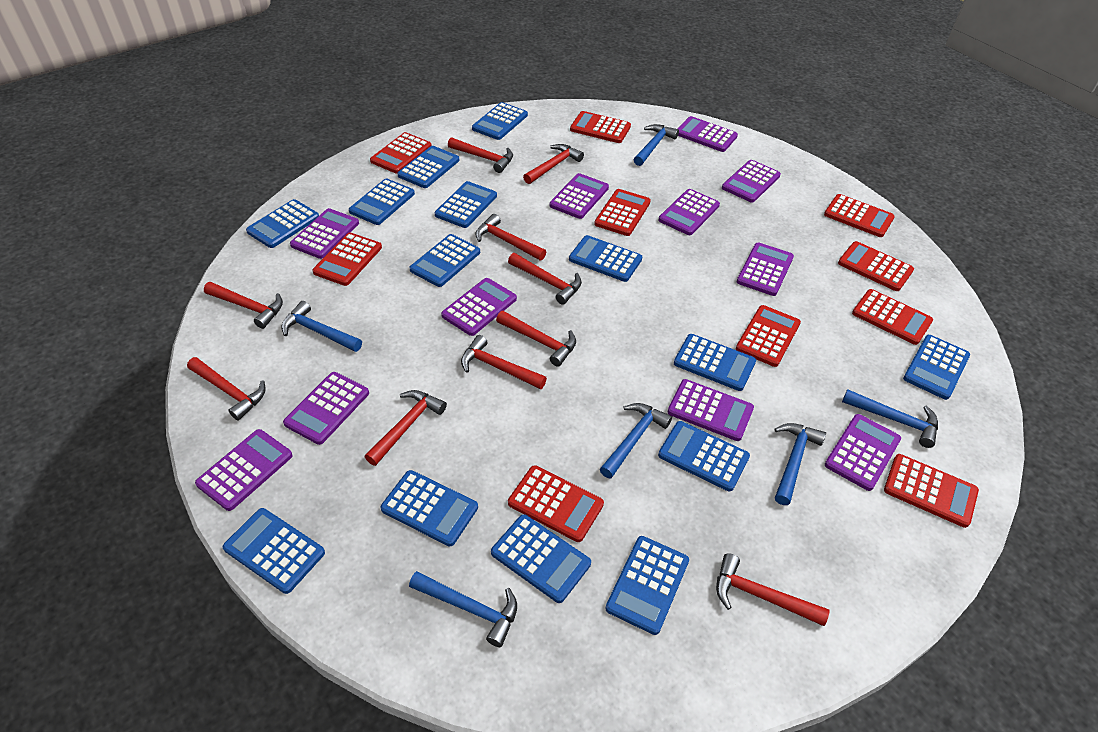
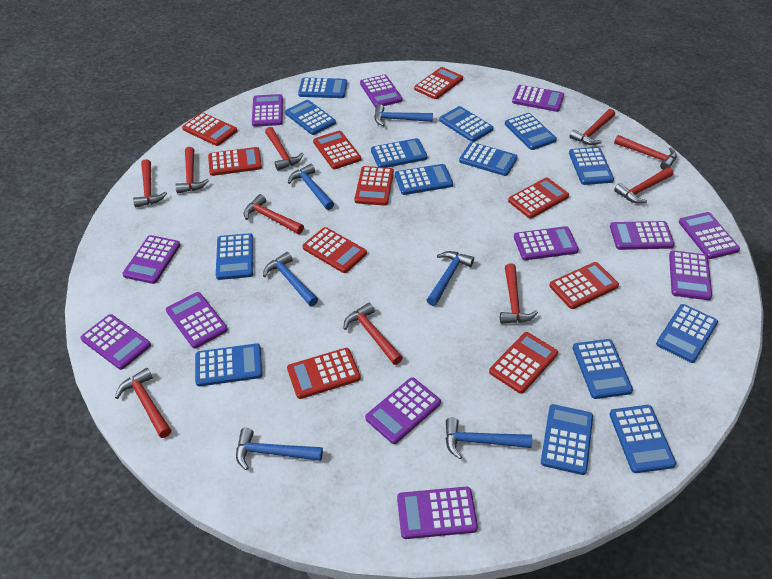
purple calculator: 11 -> 12

